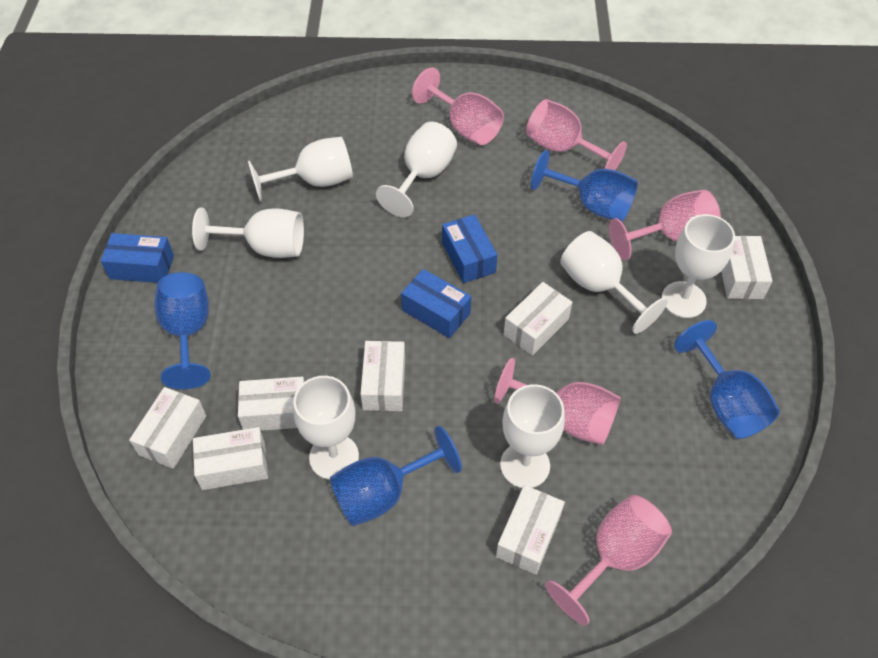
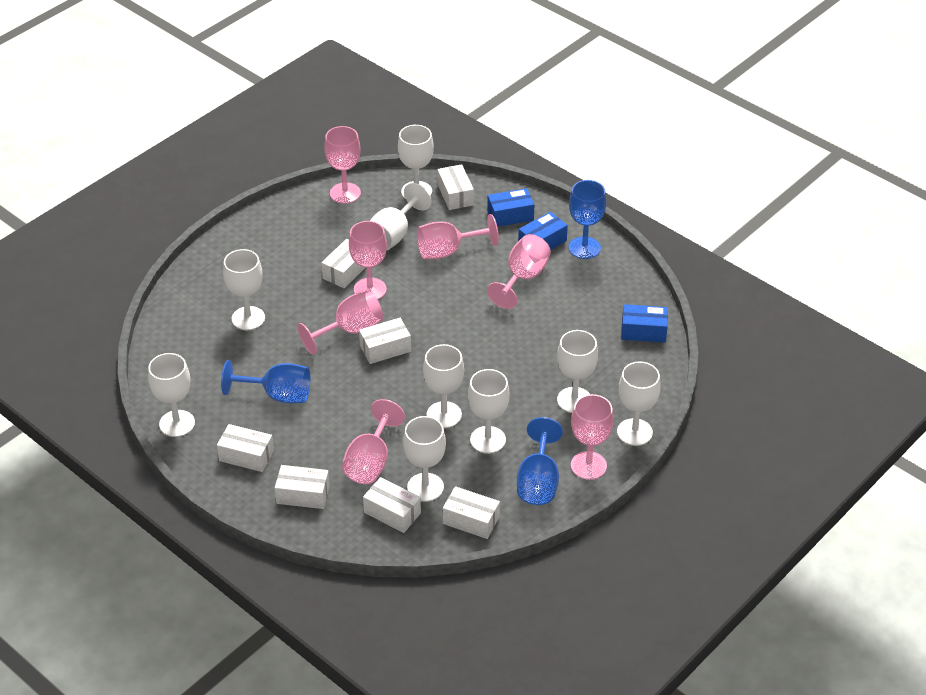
blue goblet: 4 -> 3
pink goblet: 5 -> 7
white goblet: 7 -> 9

